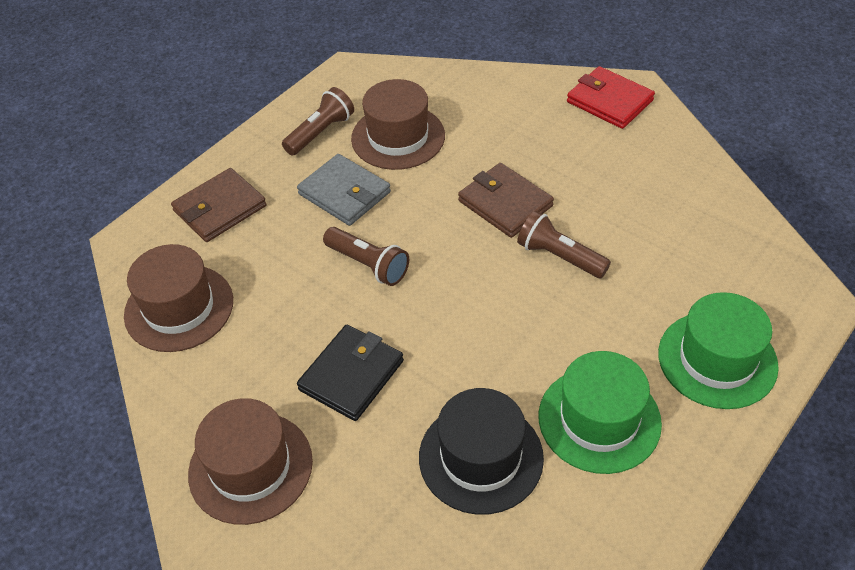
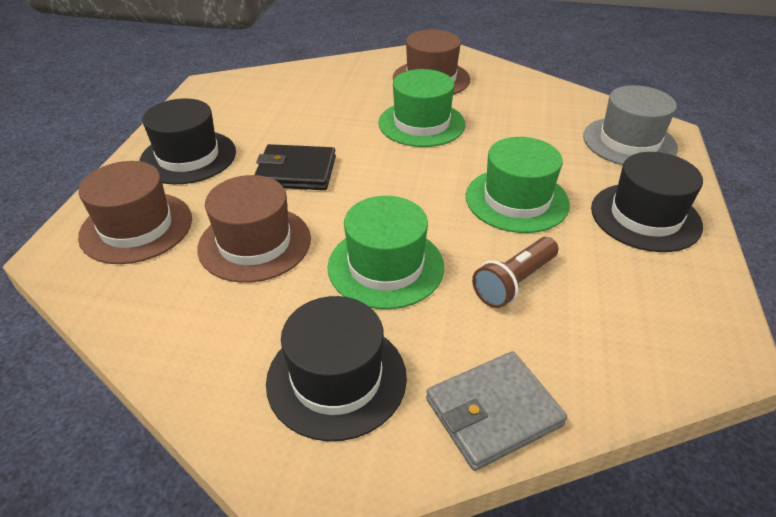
black hat: 1 -> 3
brown flashlight: 3 -> 1
brown wallet: 2 -> 0
green hat: 2 -> 3
grey hat: 0 -> 1
red wallet: 1 -> 0

